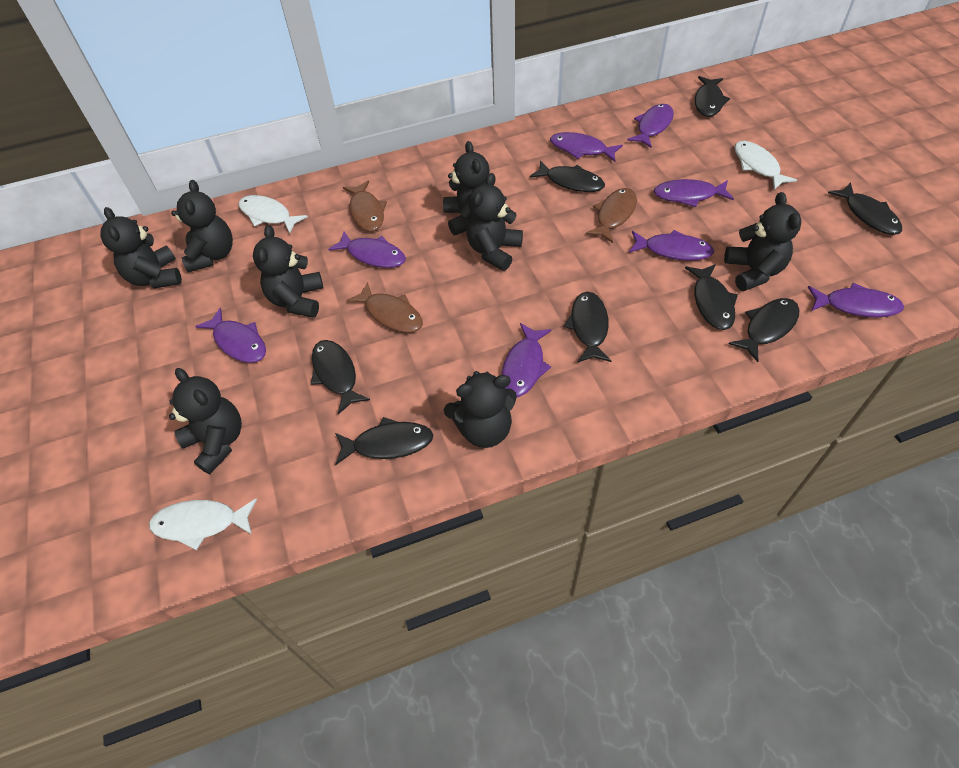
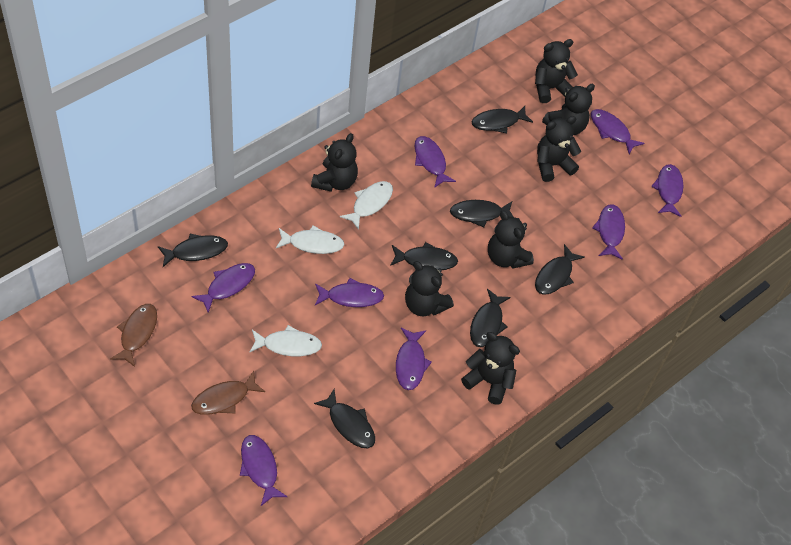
black fish: 8 -> 7
black teddy bear: 8 -> 7
brown fish: 3 -> 2

